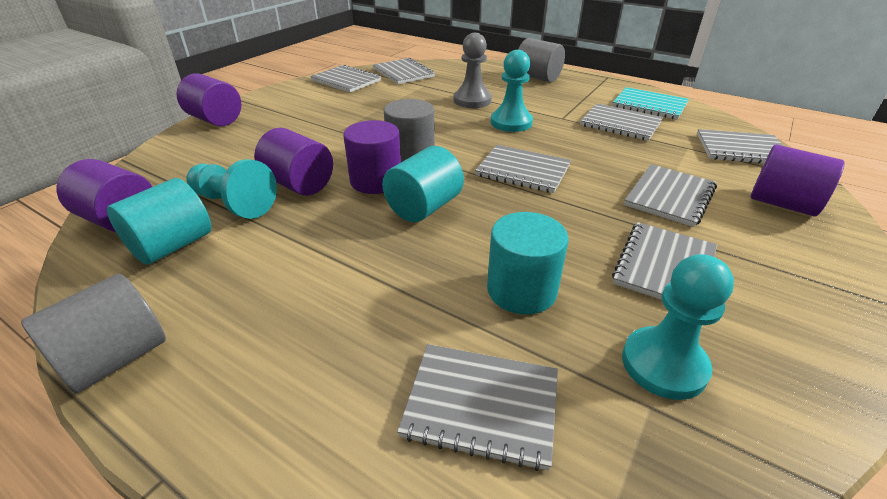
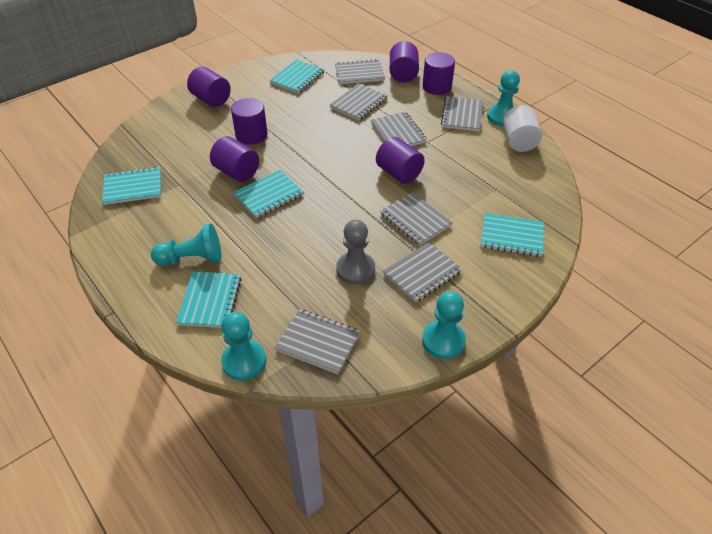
grey cylinder: 3 -> 0
grey notebook: 8 -> 7
purple cylinder: 5 -> 6
turquoise cylinder: 3 -> 0
turquoise notebook: 1 -> 5
turquoise pawn: 3 -> 4
white cylinder: 0 -> 1

